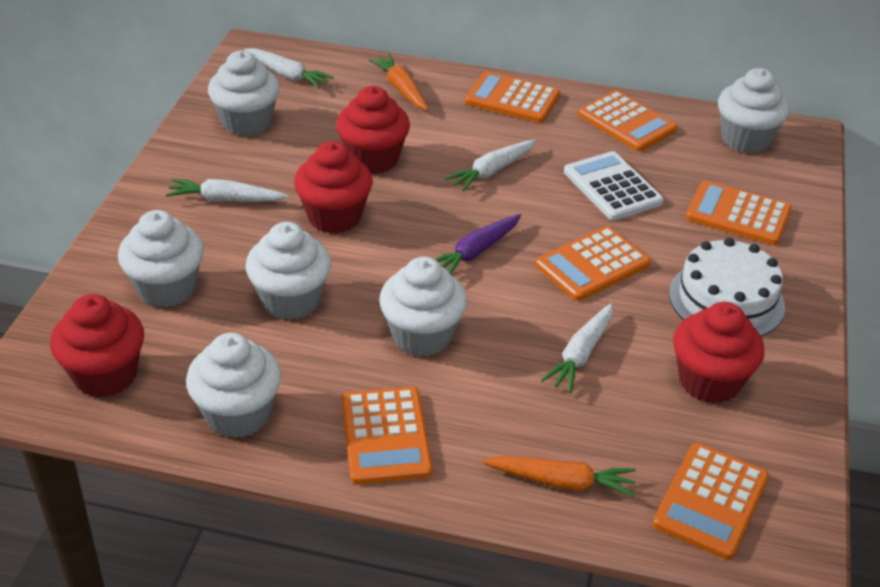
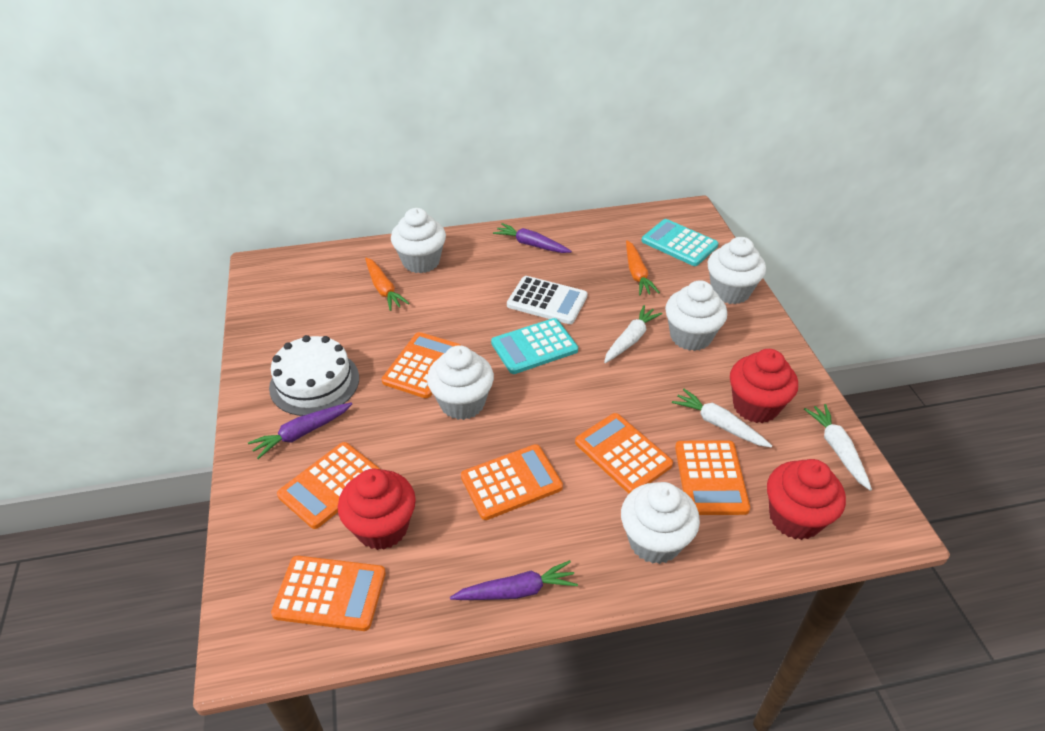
purple carrot: 1 -> 3
red cupcake: 4 -> 3
turquoise calculator: 0 -> 2
white carrot: 4 -> 3
white cupcake: 6 -> 5

